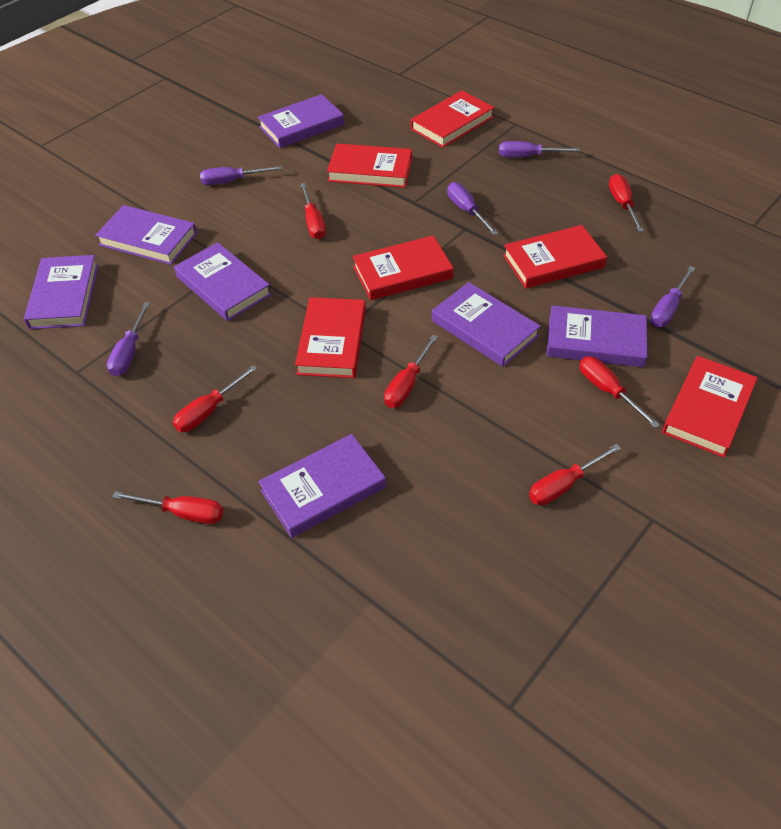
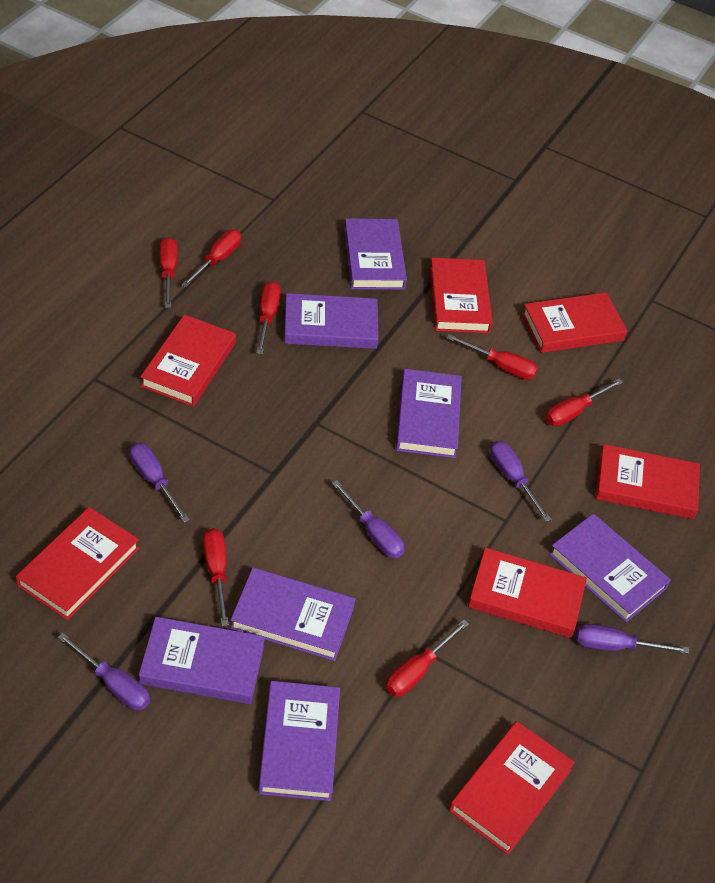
red book: 6 -> 7

